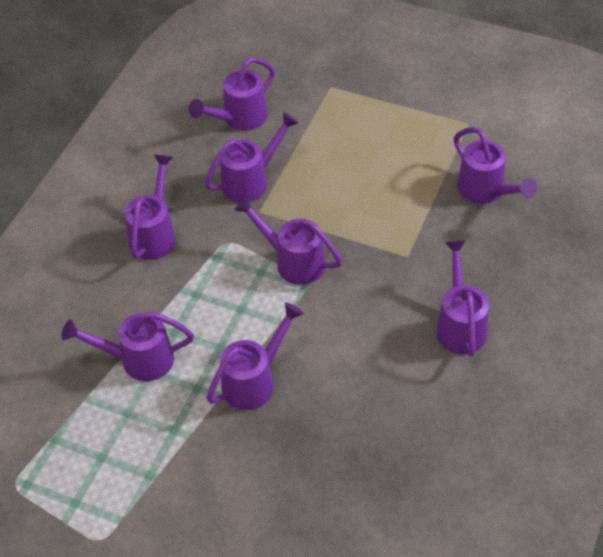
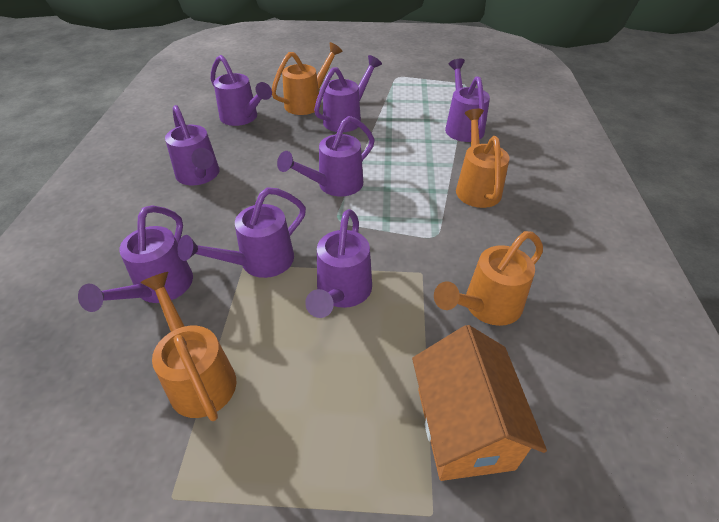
orange house: 0 -> 1
orange watering can: 0 -> 4

